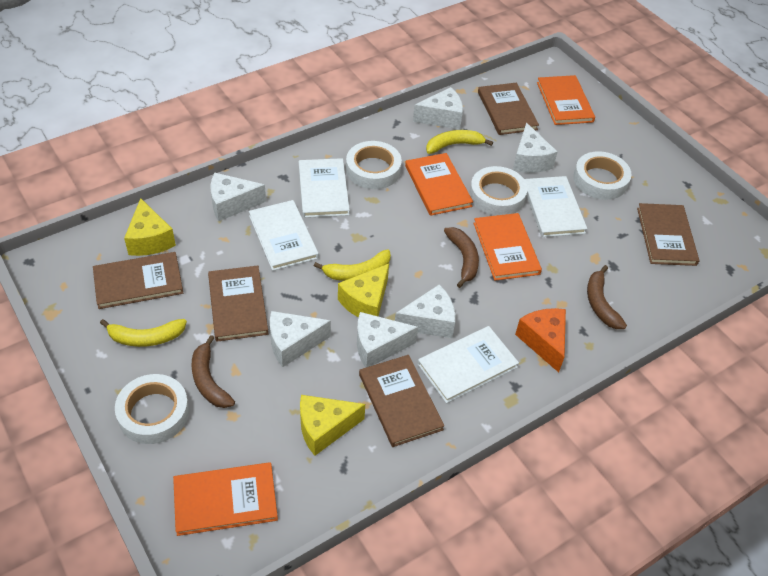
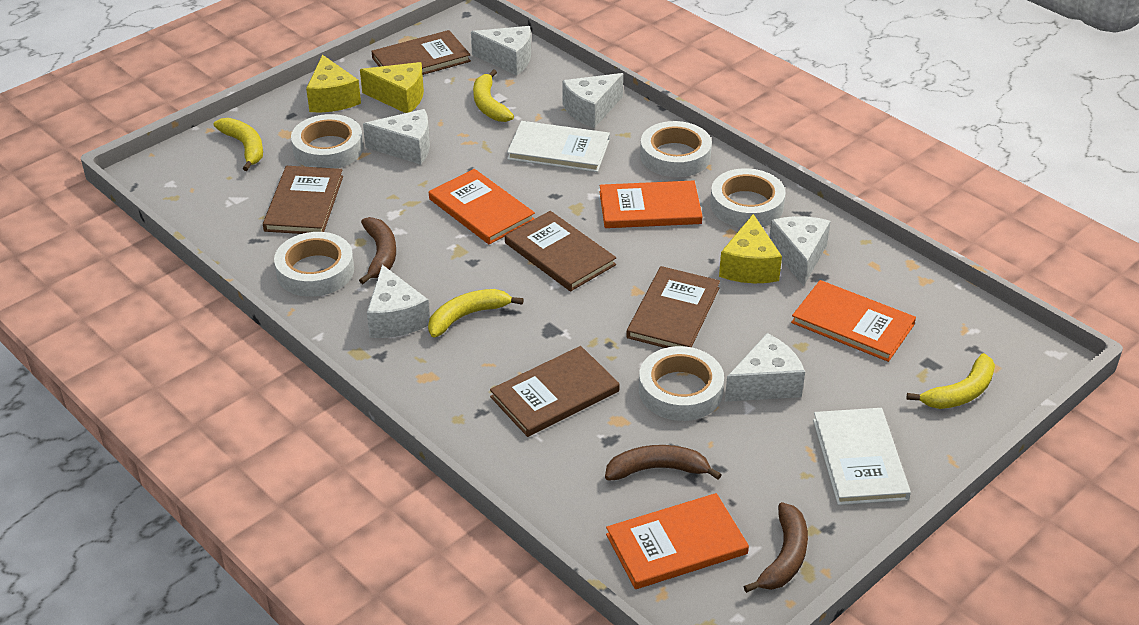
orange cheese: 1 -> 0
white book: 4 -> 2
white tape: 4 -> 5
yellow banana: 3 -> 4

